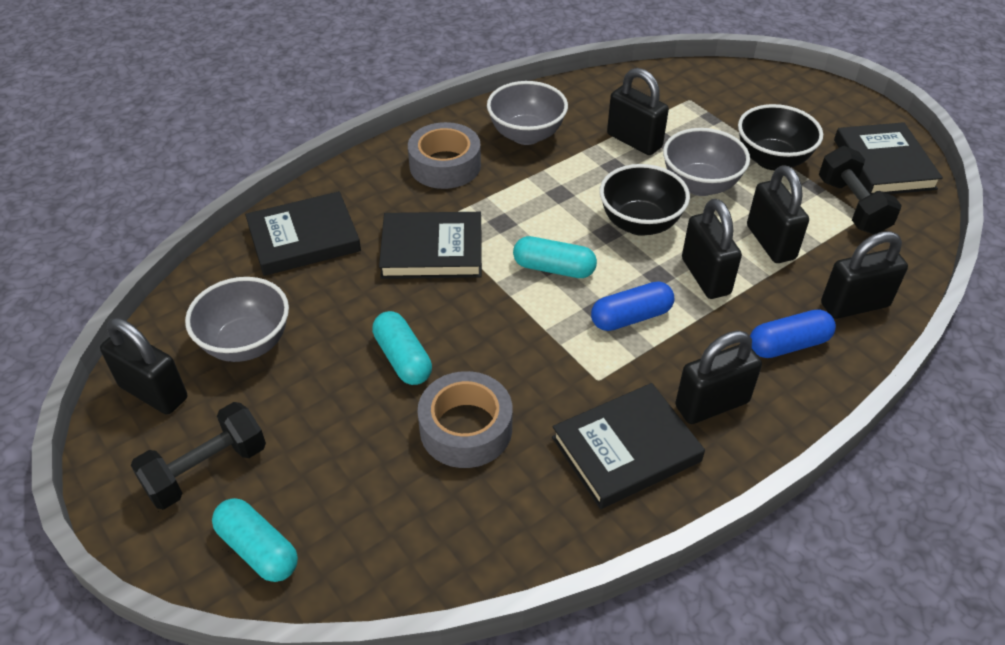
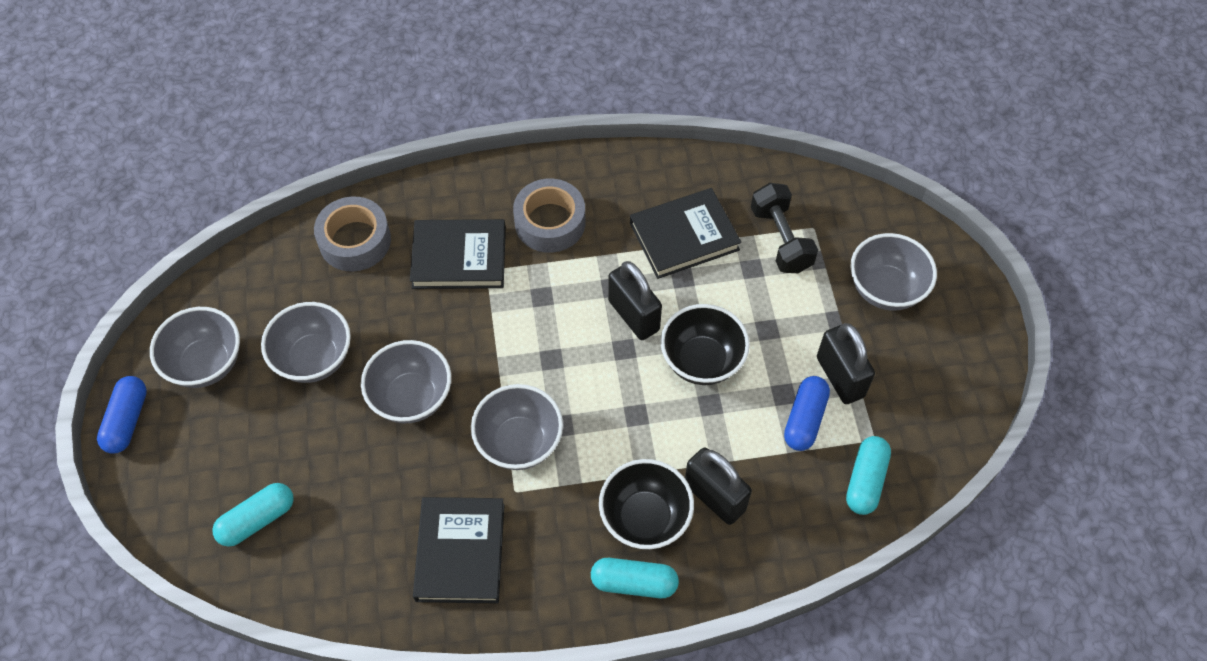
black book: 4 -> 3
black dumbbell: 2 -> 1
black padlock: 6 -> 3
grey bowl: 3 -> 5

